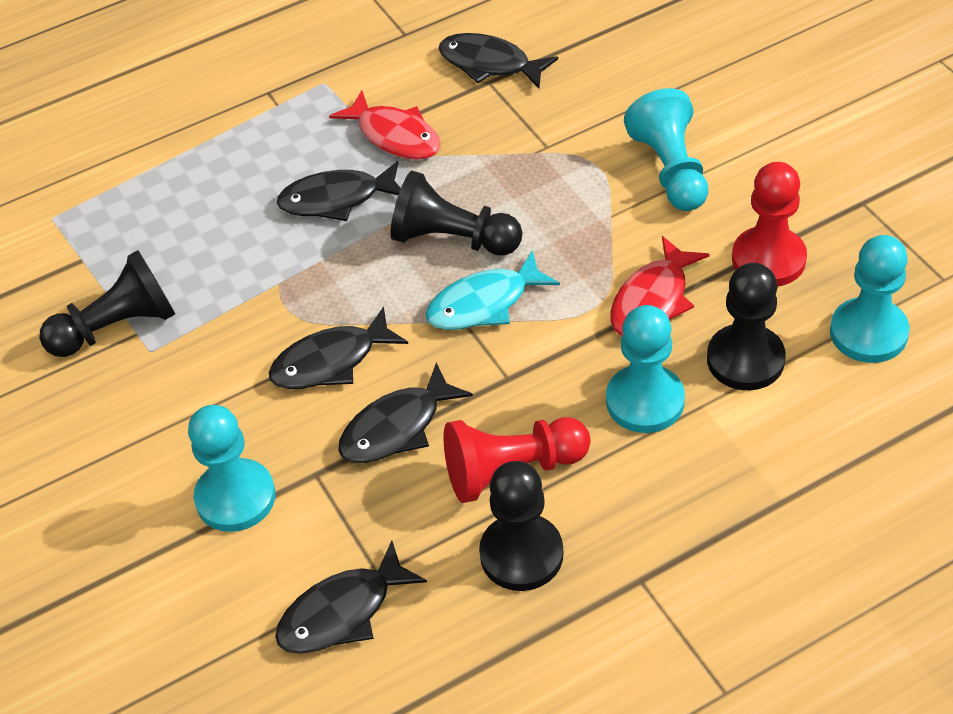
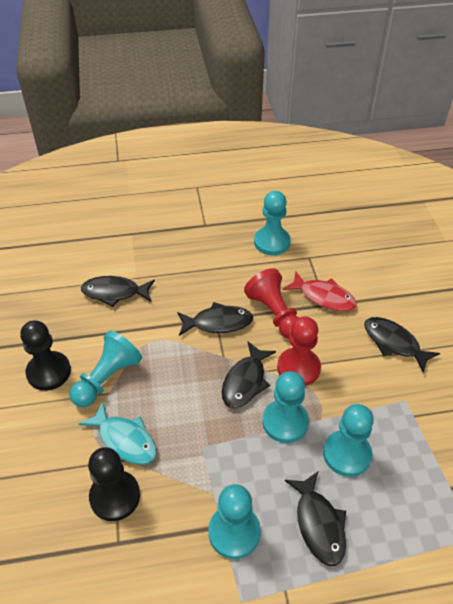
black pawn: 4 -> 2
red fish: 2 -> 1
turquoise pawn: 4 -> 5

